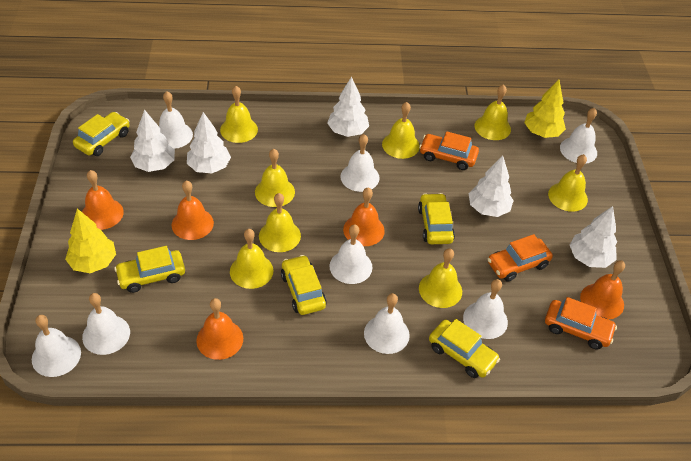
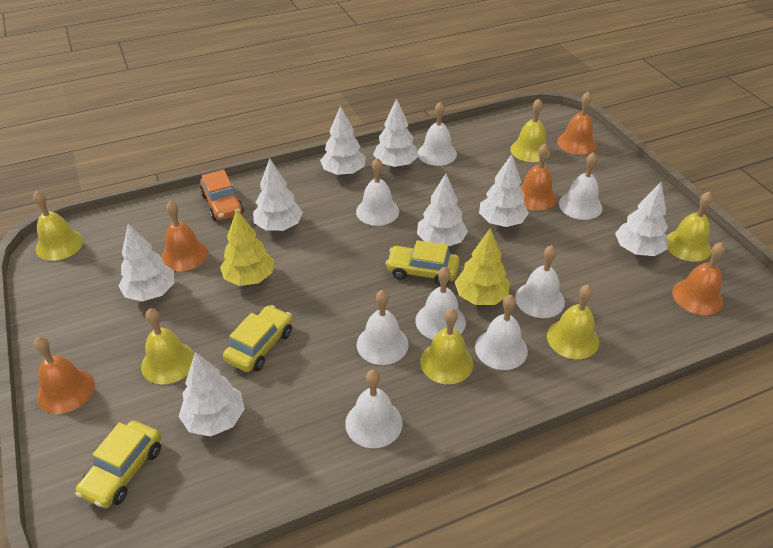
orange car: 3 -> 1
white tree: 5 -> 8
yellow bell: 8 -> 6
yellow car: 5 -> 3

